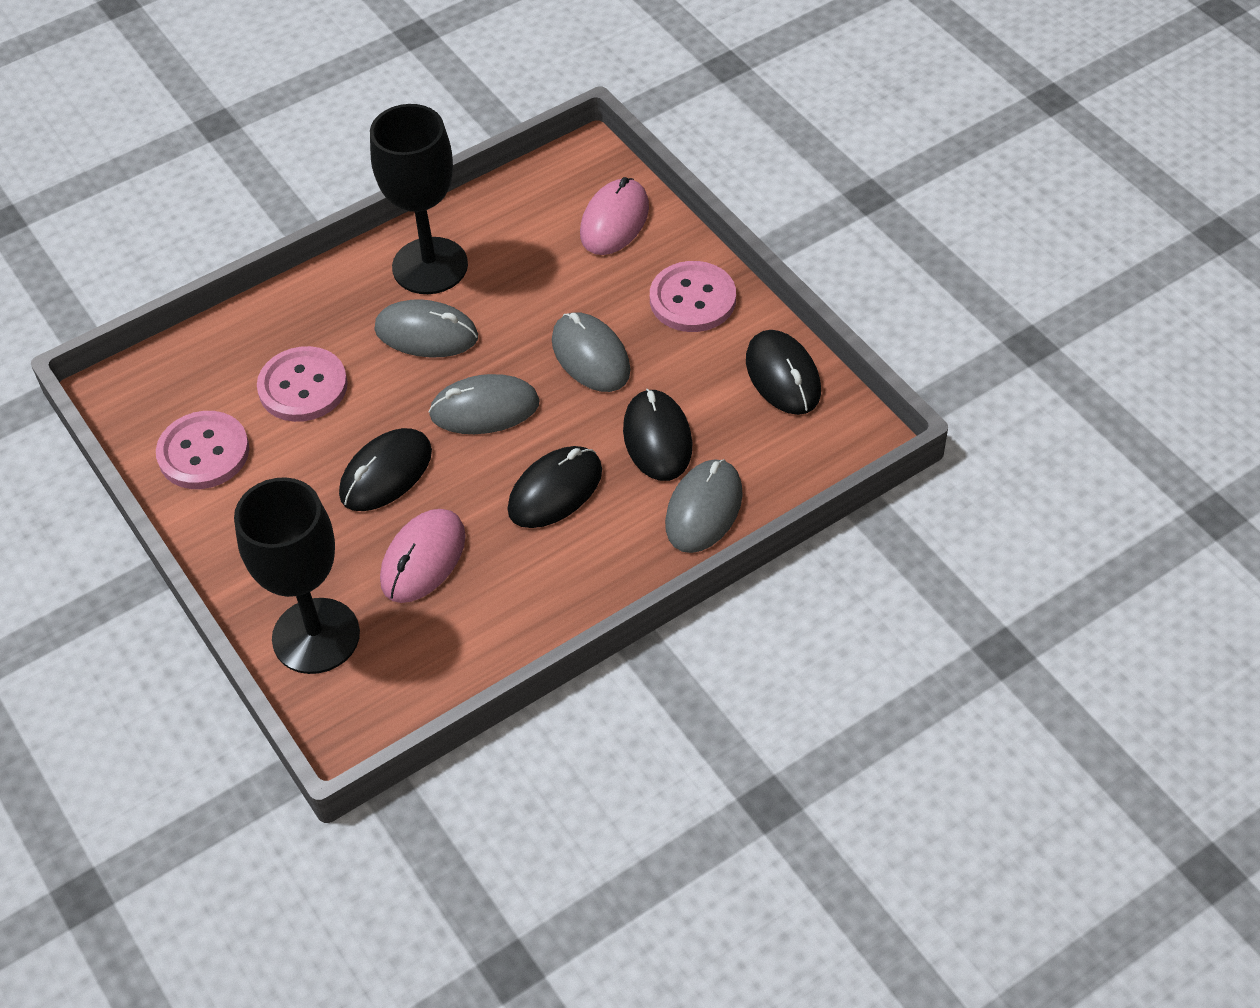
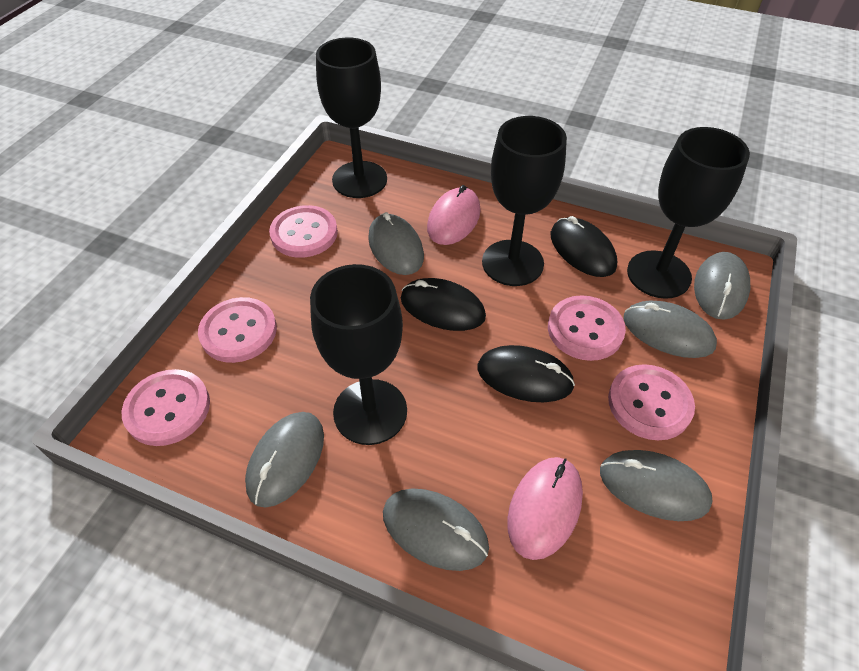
black goblet: 2 -> 4
black mouse: 4 -> 3
grey mouse: 4 -> 6
pink button: 3 -> 5

